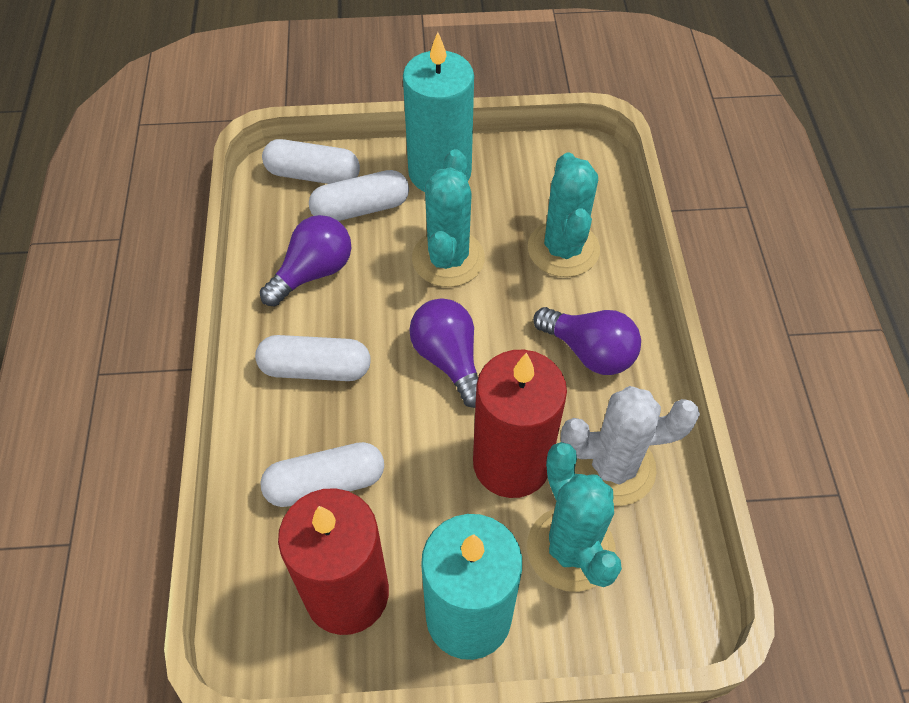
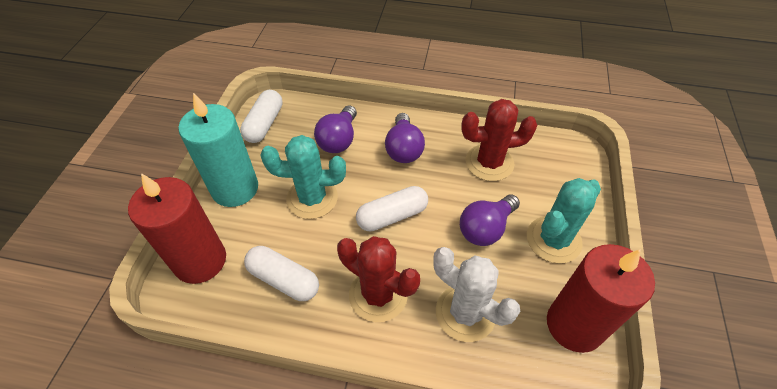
red cactus: 0 -> 2
turquoise cactus: 3 -> 2
turquoise candle: 2 -> 1
white capsule: 4 -> 3

